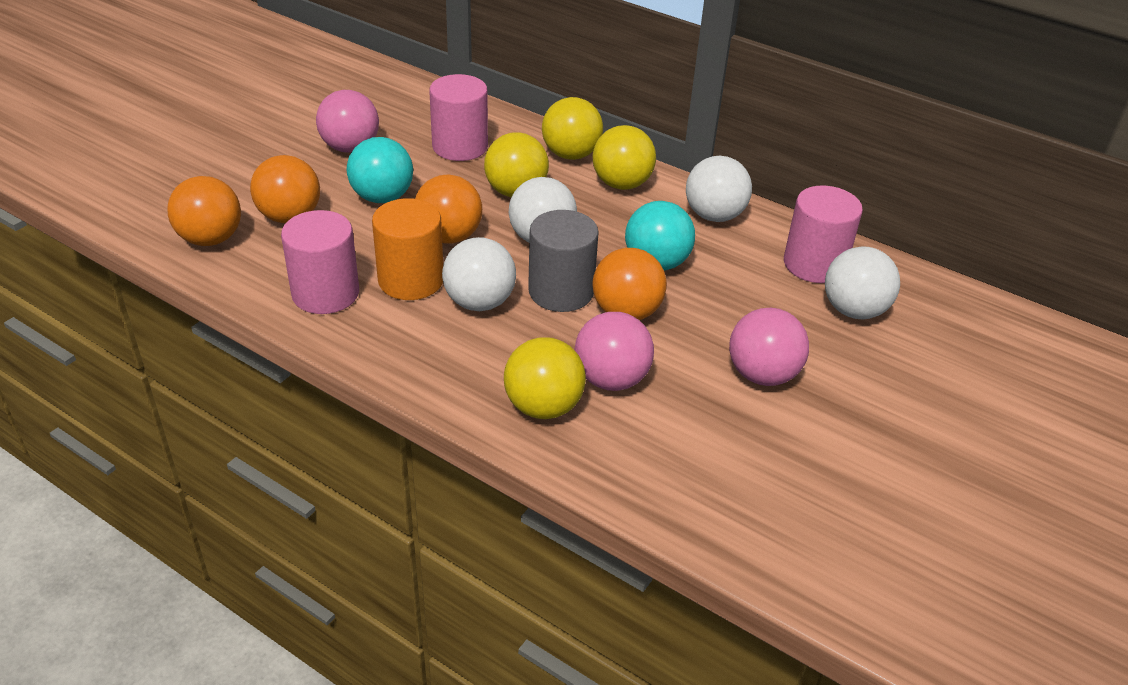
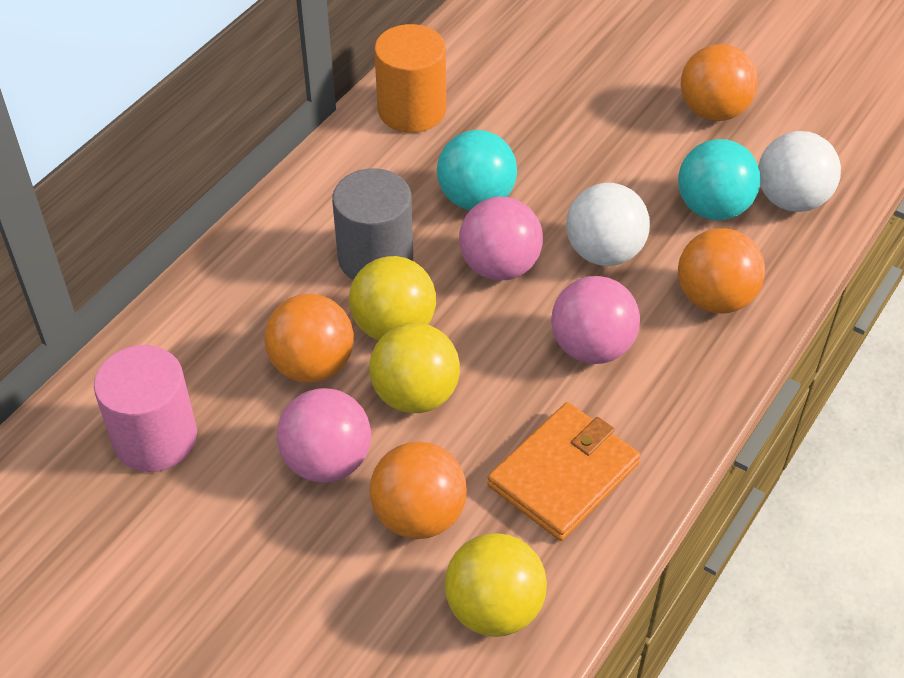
orange wallet: 0 -> 1
pink cylinder: 3 -> 1
white ball: 4 -> 2
yellow ball: 4 -> 3

